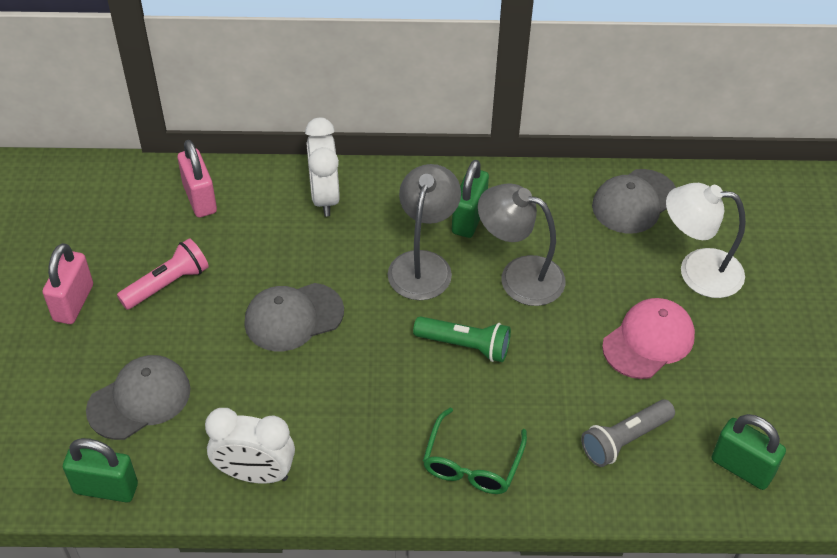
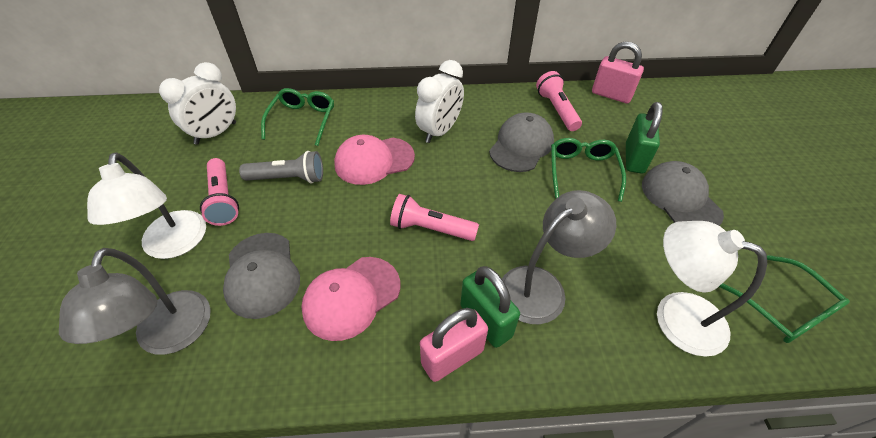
green flashlight: 1 -> 0
green glasses: 1 -> 3
green padlock: 3 -> 2
pink cap: 1 -> 2
pink flashlight: 1 -> 3
white lamp: 1 -> 2

